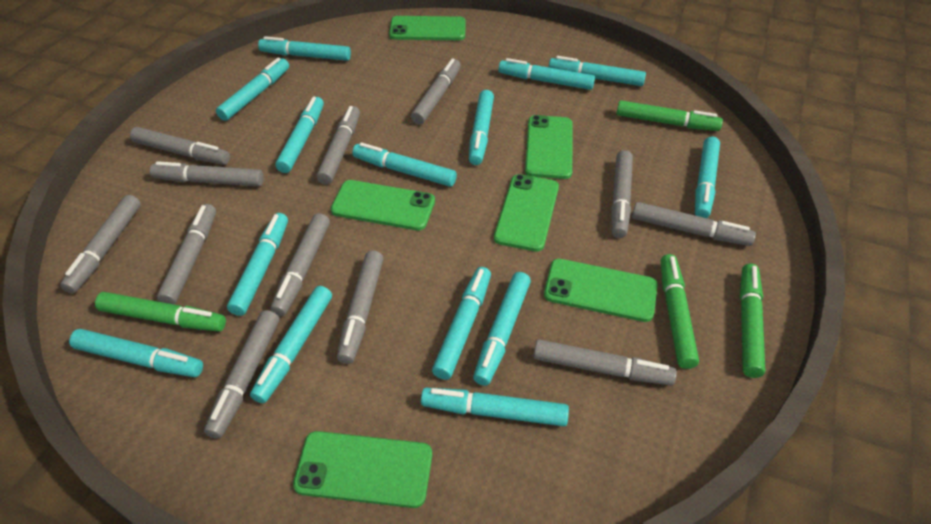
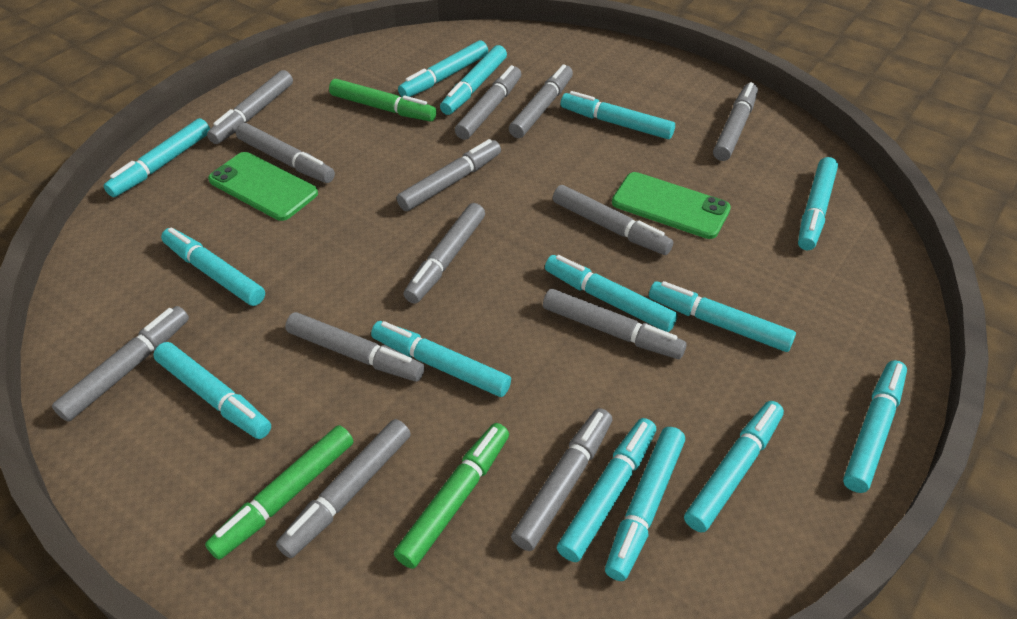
green marker: 4 -> 3
green phone: 6 -> 2
grey marker: 12 -> 13

